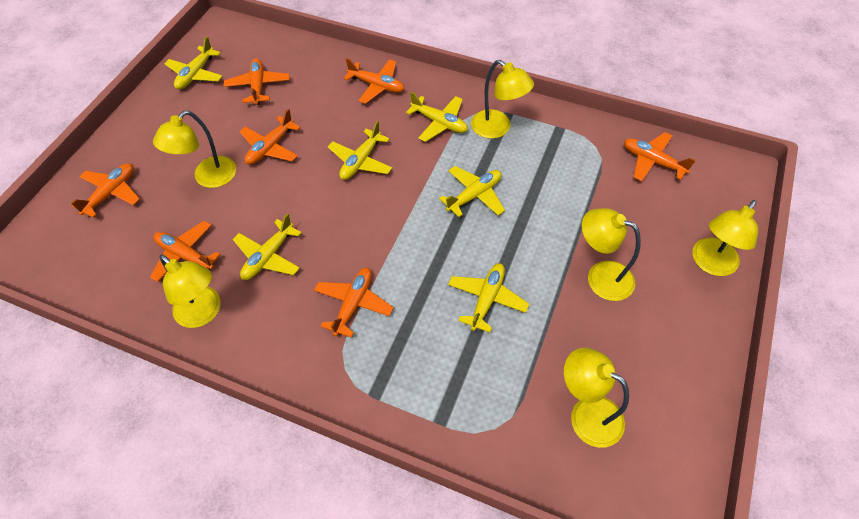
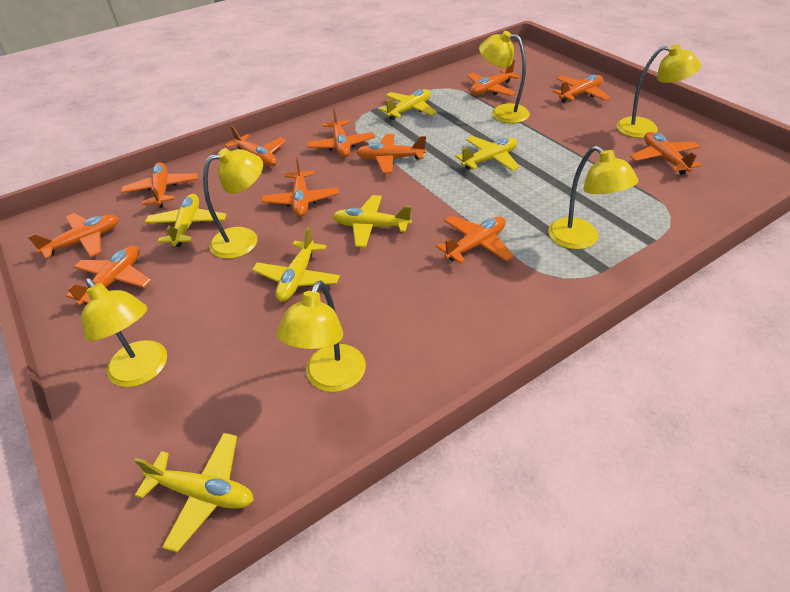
orange plane: 7 -> 11

